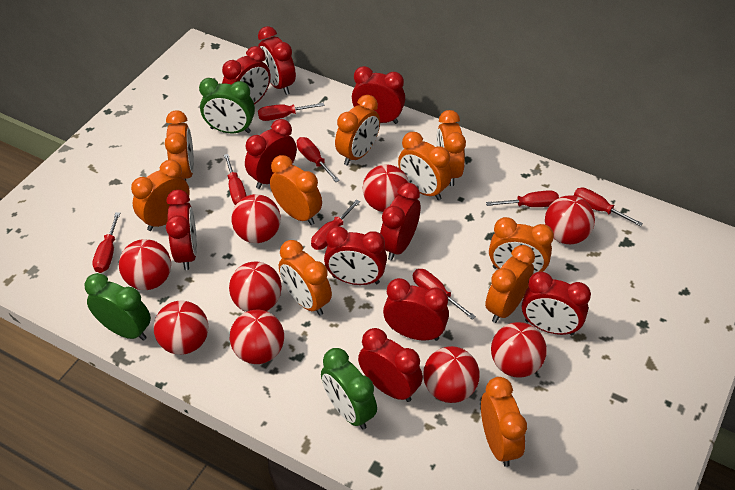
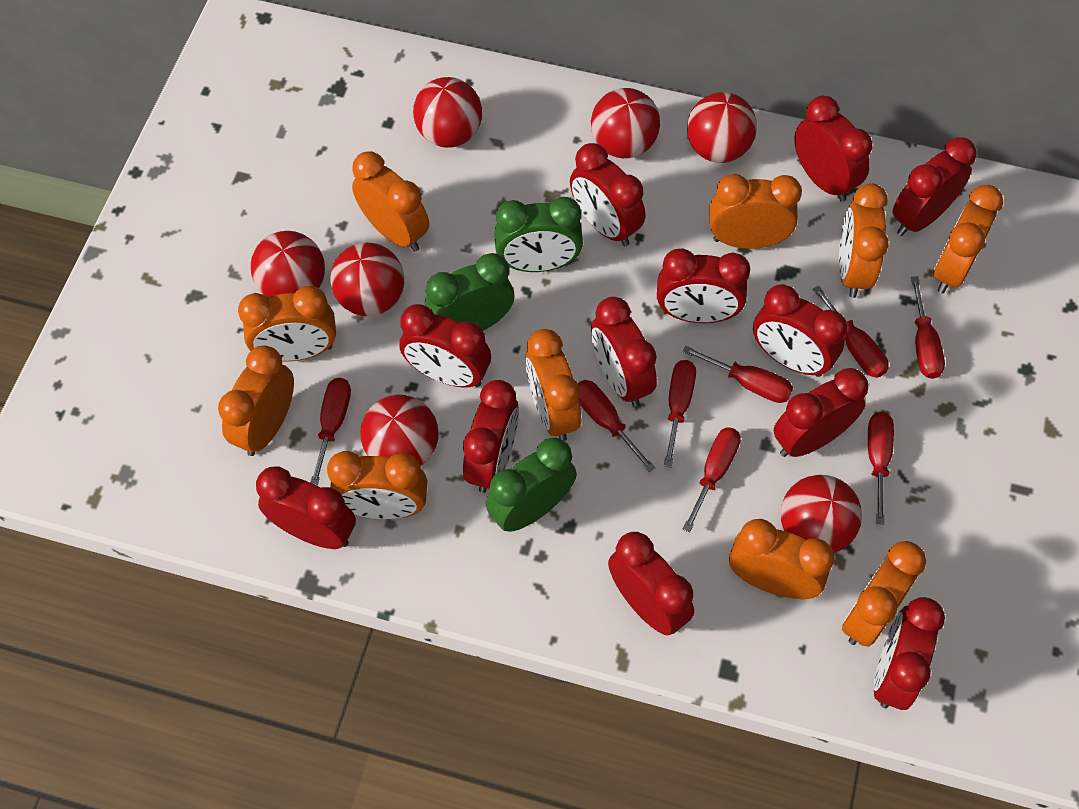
red ball: 9 -> 7
red clock: 10 -> 12

